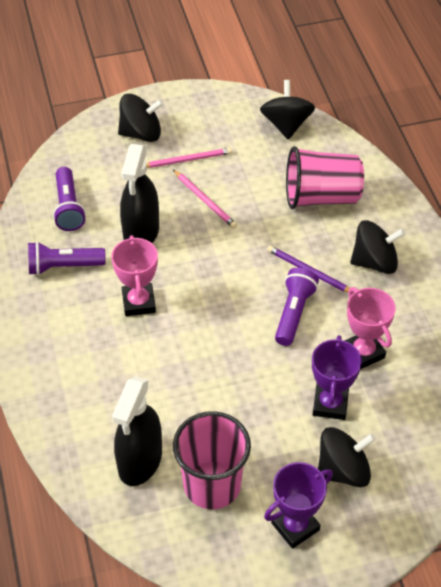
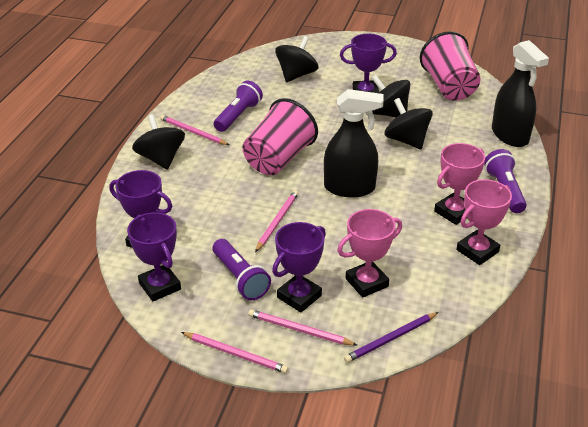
pink pencil: 2 -> 4
pink trophy: 2 -> 3
purple trophy: 2 -> 4

